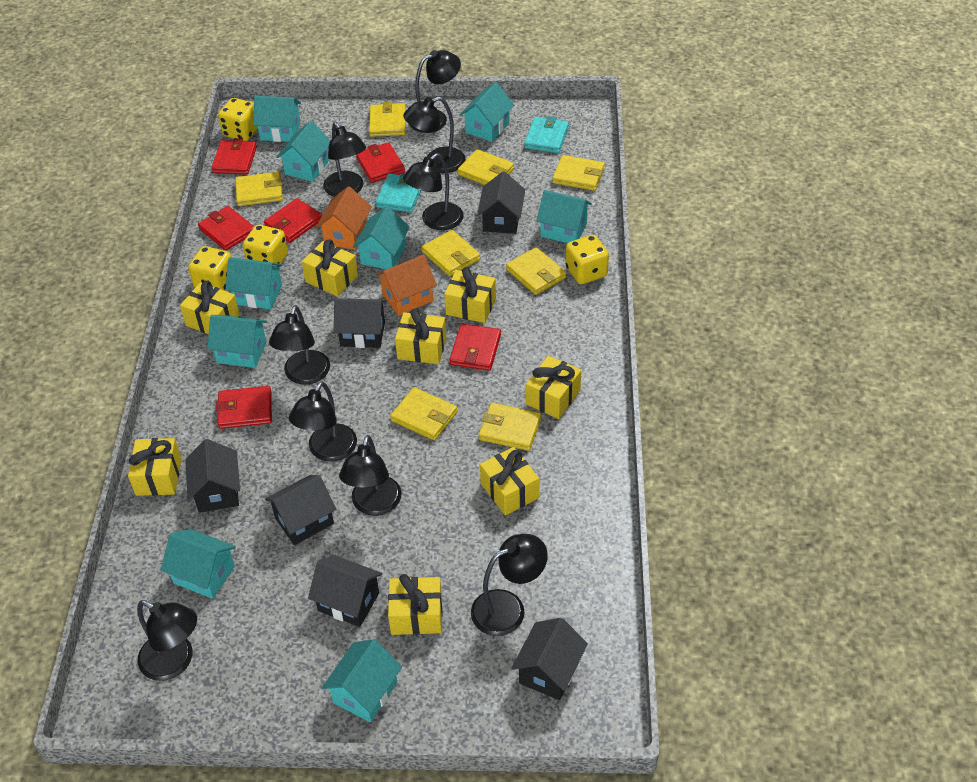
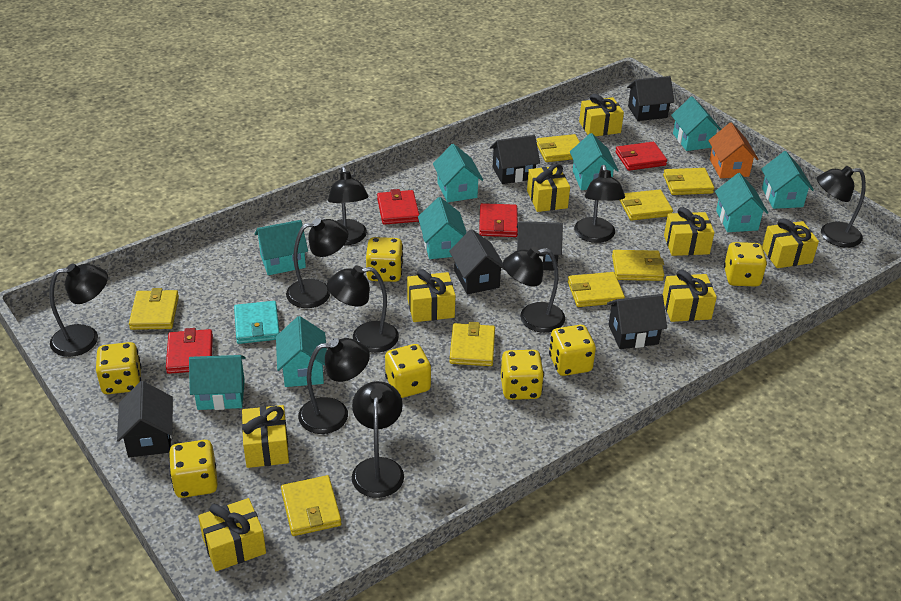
orange house: 2 -> 1
red wallet: 6 -> 4
turquoise wallet: 2 -> 1
yellow dice: 4 -> 7

